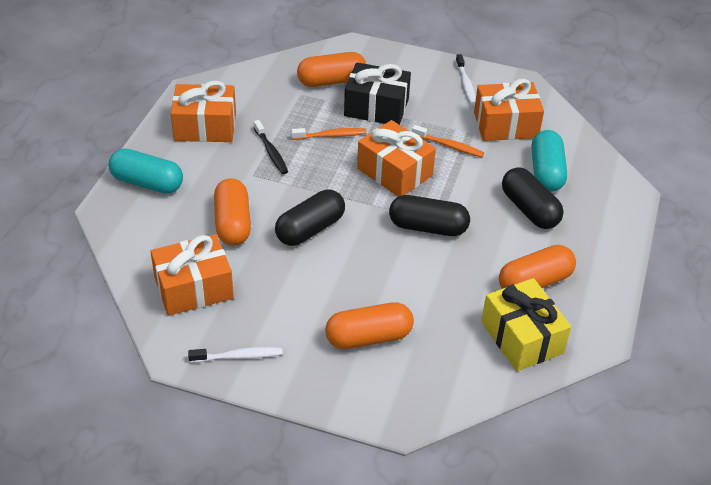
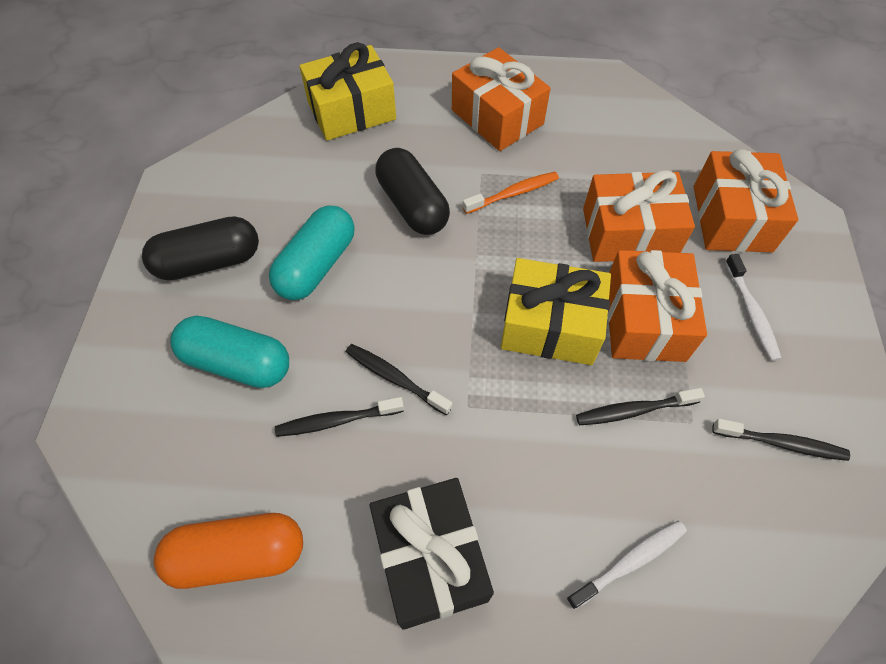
black capsule: 3 -> 2
black toothbrush: 1 -> 4
orange capsule: 4 -> 1
orange toothbrush: 2 -> 1
yellow gift: 1 -> 2

